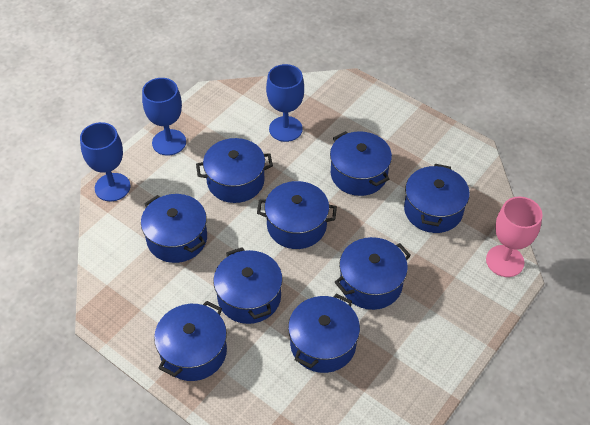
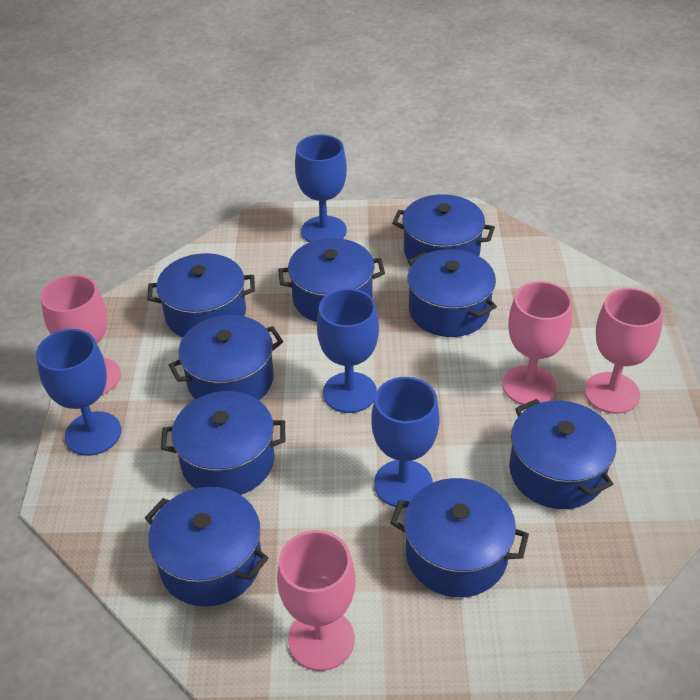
blue goblet: 3 -> 4
pink goblet: 1 -> 4

